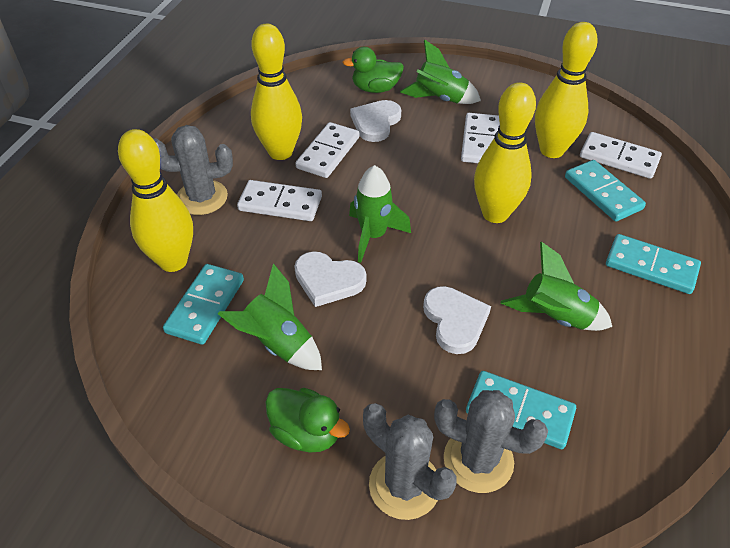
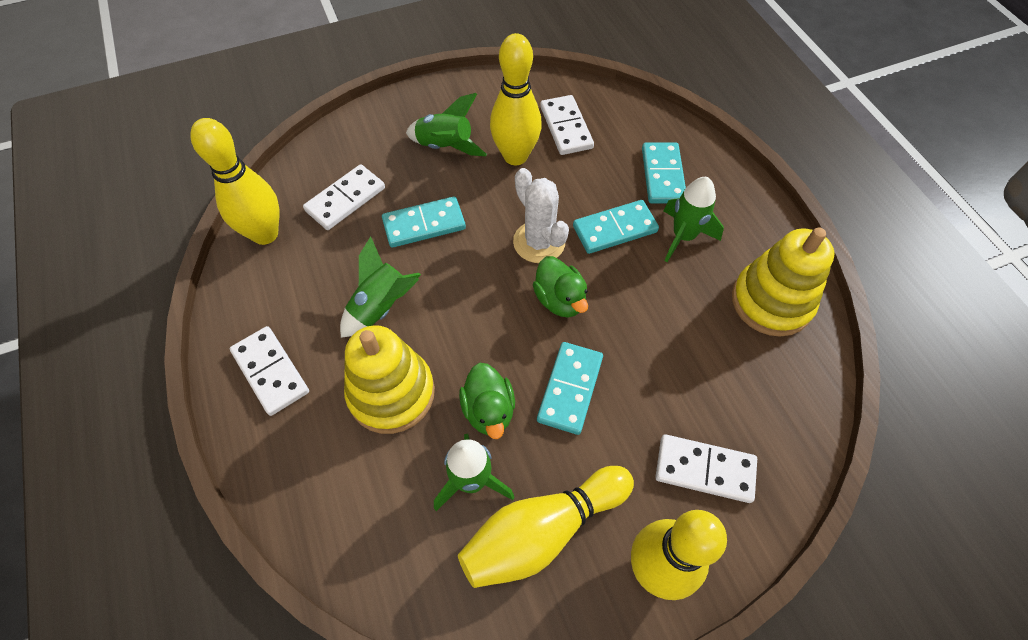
grey cactus: 3 -> 0
white cactus: 0 -> 1
white heart: 3 -> 0
yellow stacking toy: 0 -> 2

